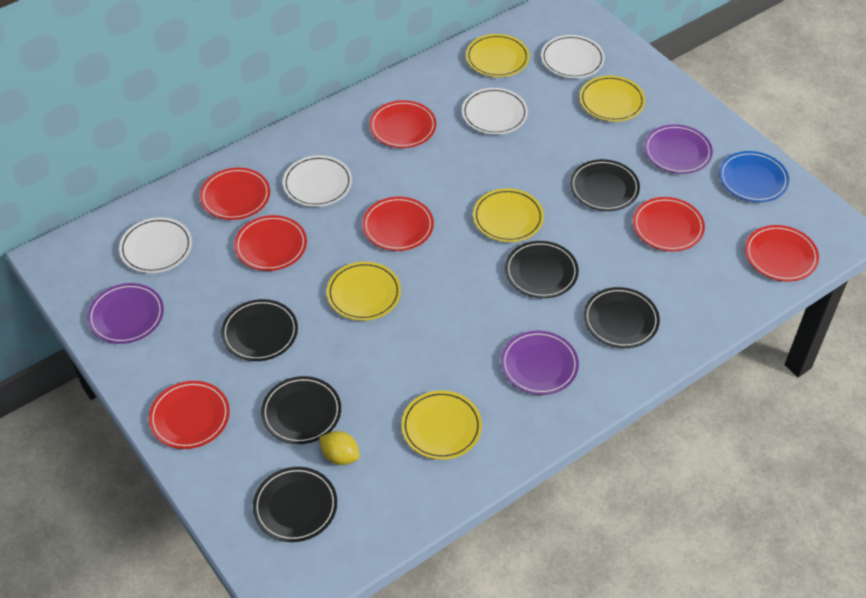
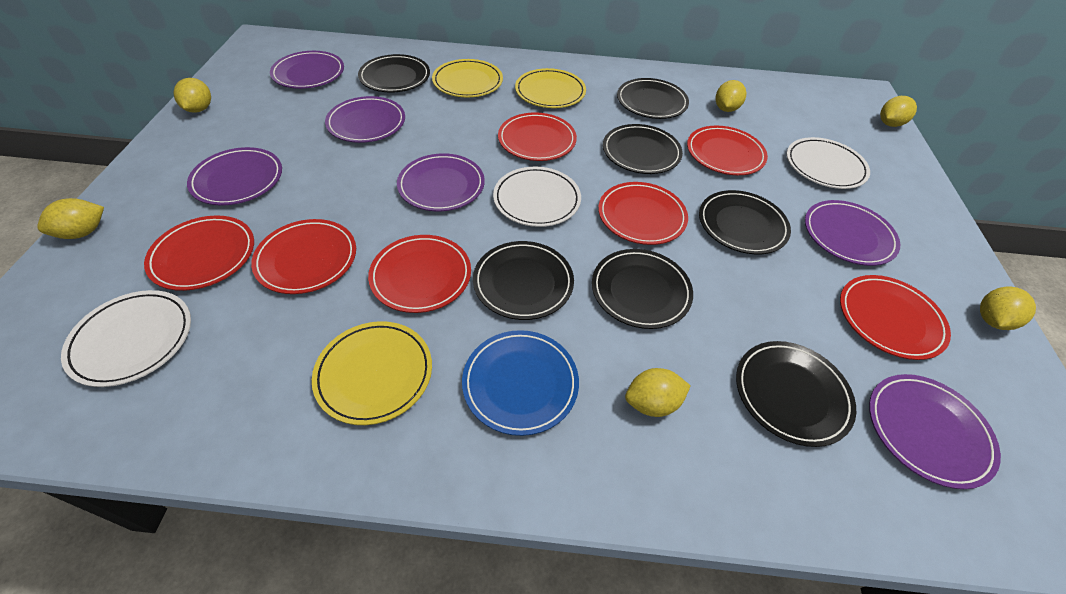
black plate: 6 -> 7
purple plate: 3 -> 6
white plate: 4 -> 3
yellow lemon: 1 -> 6
yellow plate: 5 -> 3

